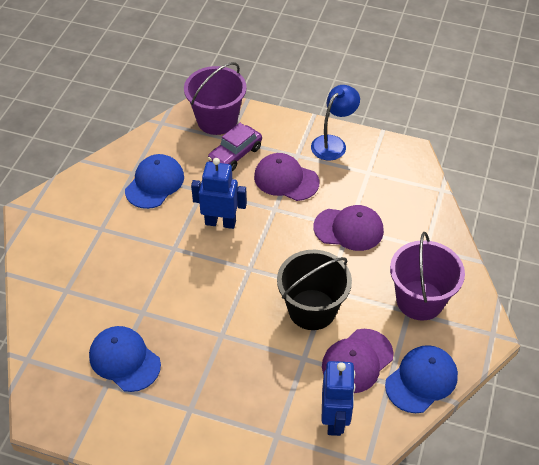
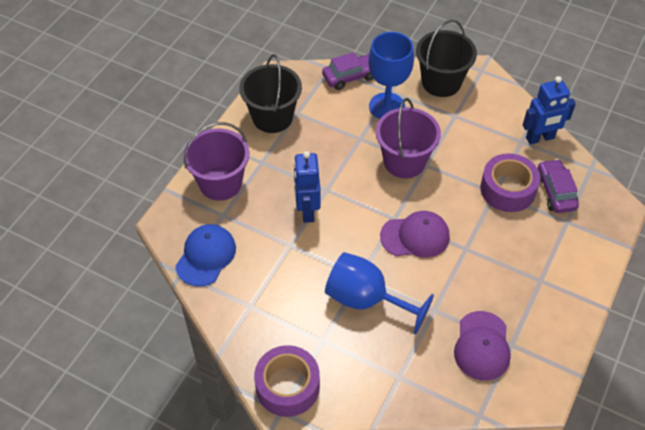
black bucket: 1 -> 2
blue cap: 3 -> 1
blue goblet: 0 -> 2
blue lamp: 1 -> 0
purple cap: 3 -> 2
purple car: 1 -> 2
purple tape: 0 -> 2

